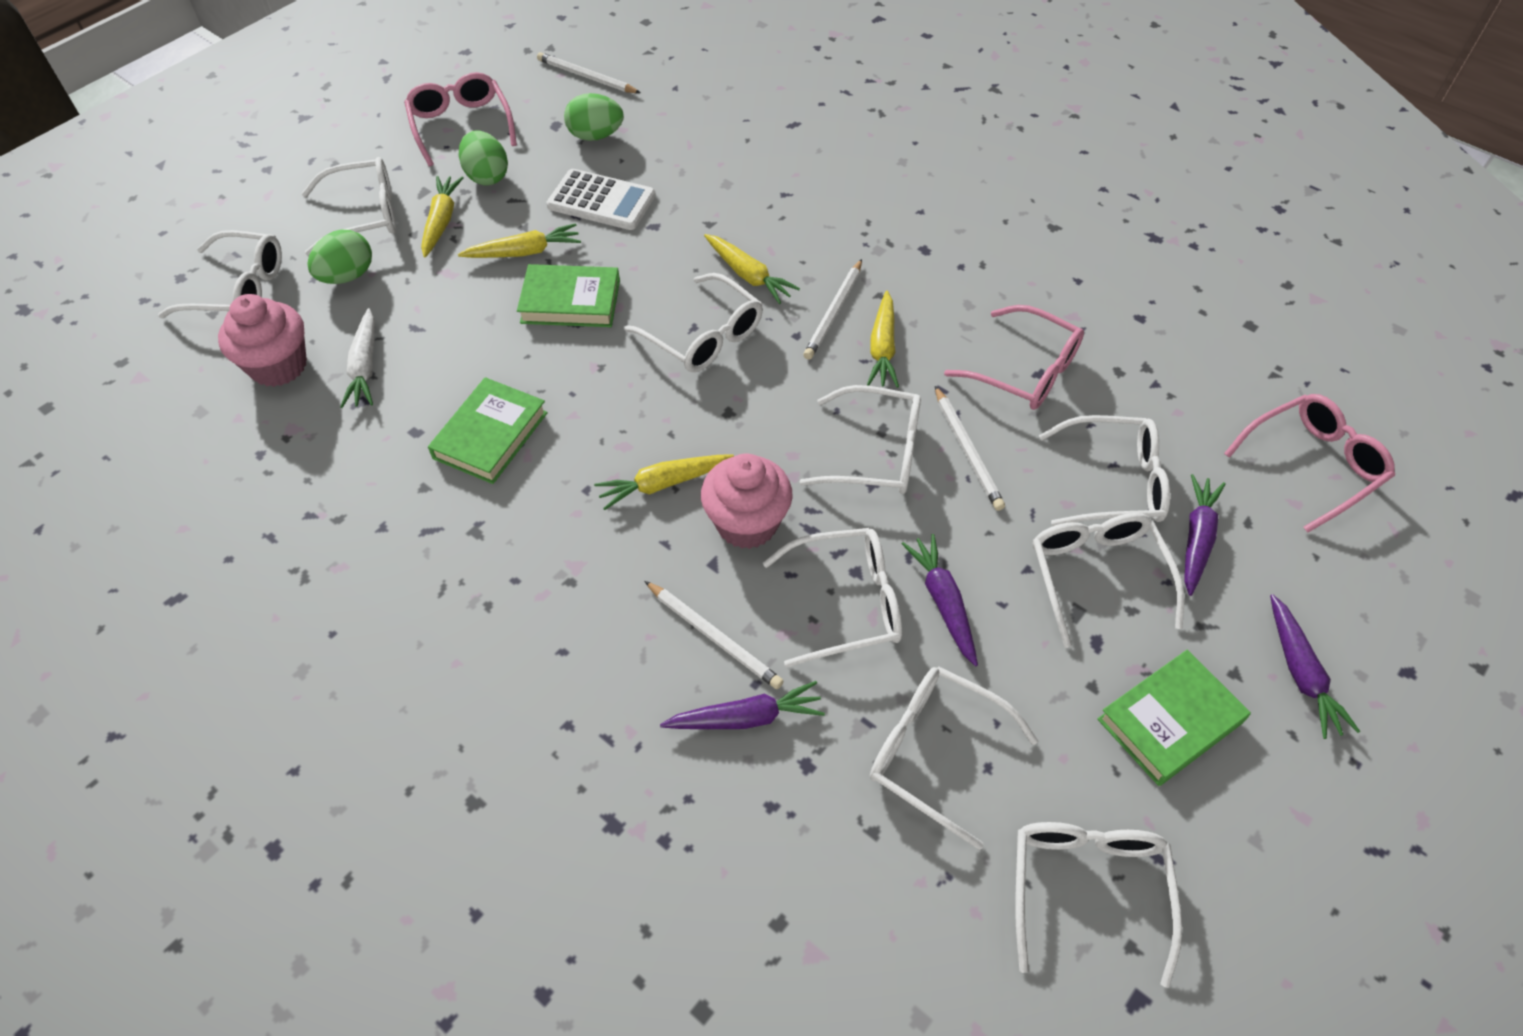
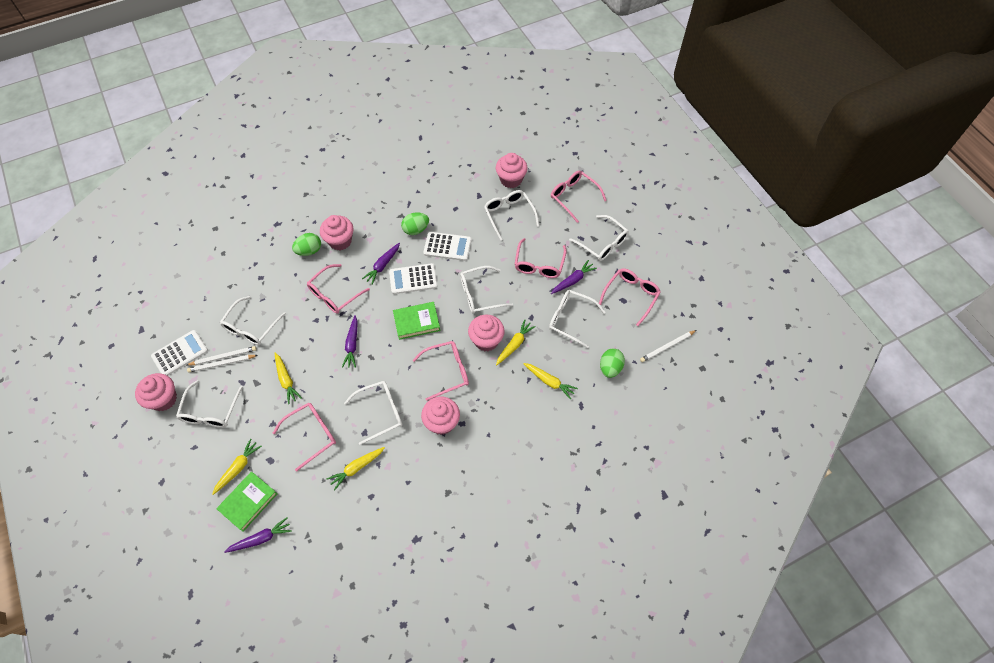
green book: 3 -> 2
pink cupcake: 2 -> 5
pink glasses: 3 -> 6
white calculator: 1 -> 3
white carrot: 1 -> 0
white glasses: 9 -> 7
white pencil: 4 -> 3

